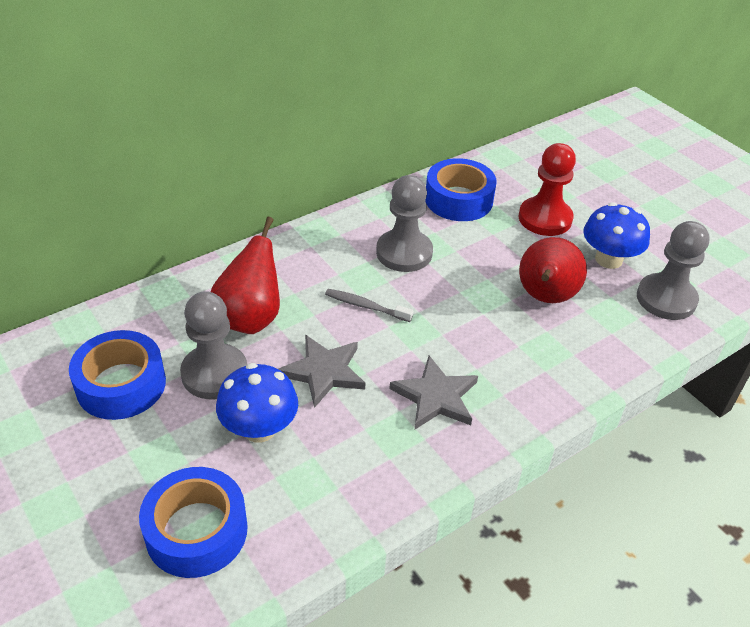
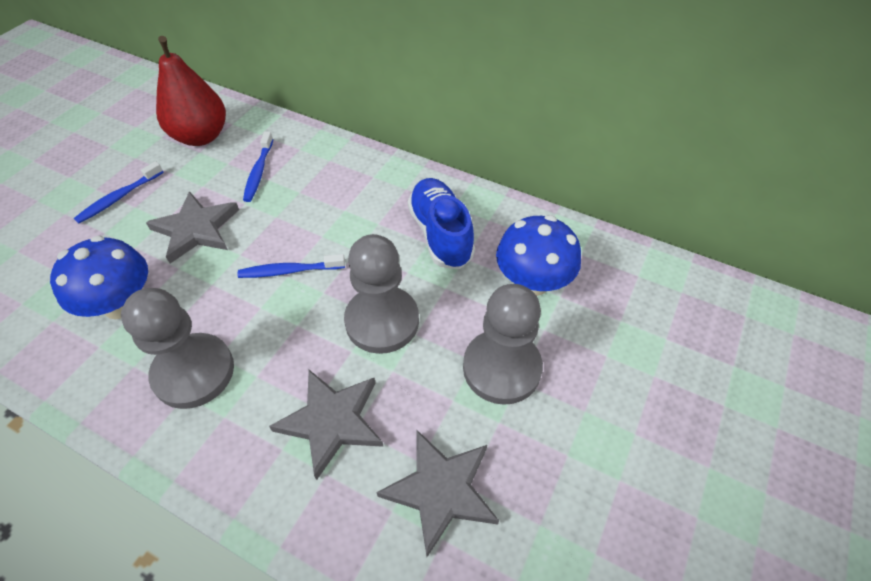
blue shoe: 0 -> 1
blue tape: 3 -> 0
blue toothbrush: 0 -> 3
grey star: 2 -> 3
grey toothbrush: 1 -> 0
red pawn: 1 -> 0
red pear: 2 -> 1

